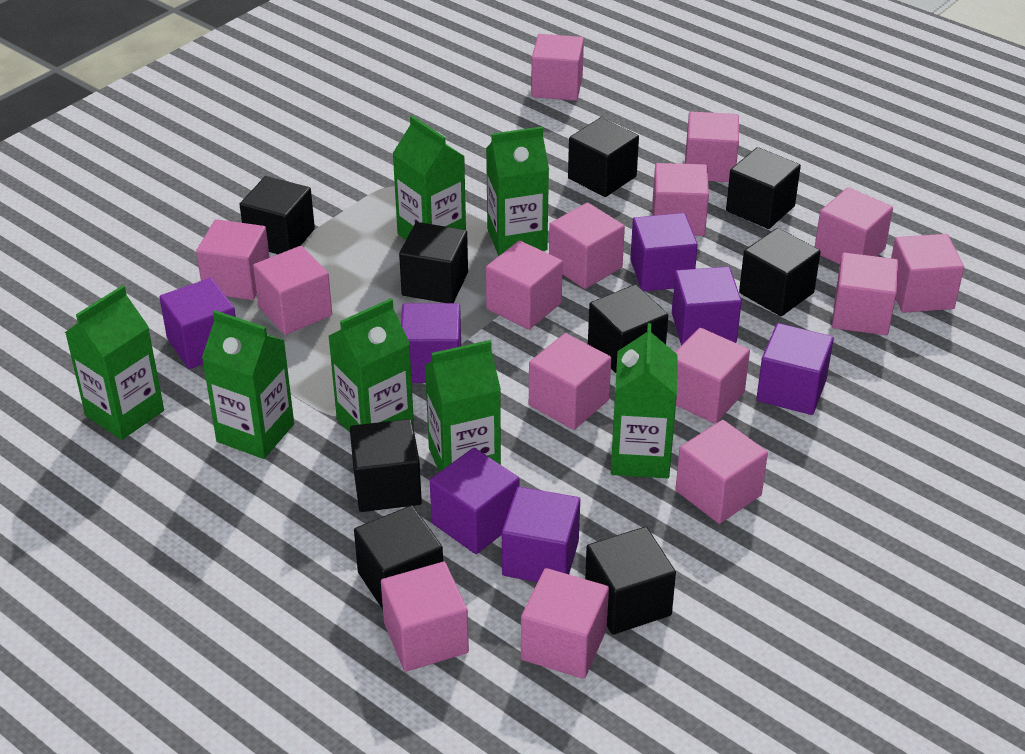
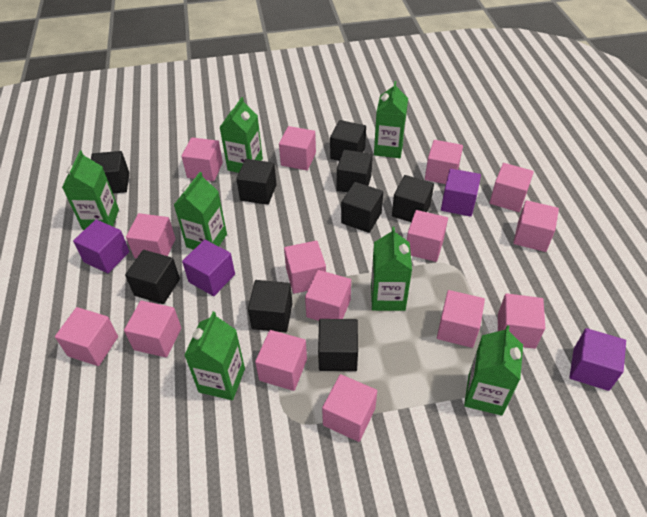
purple cube: 7 -> 4

